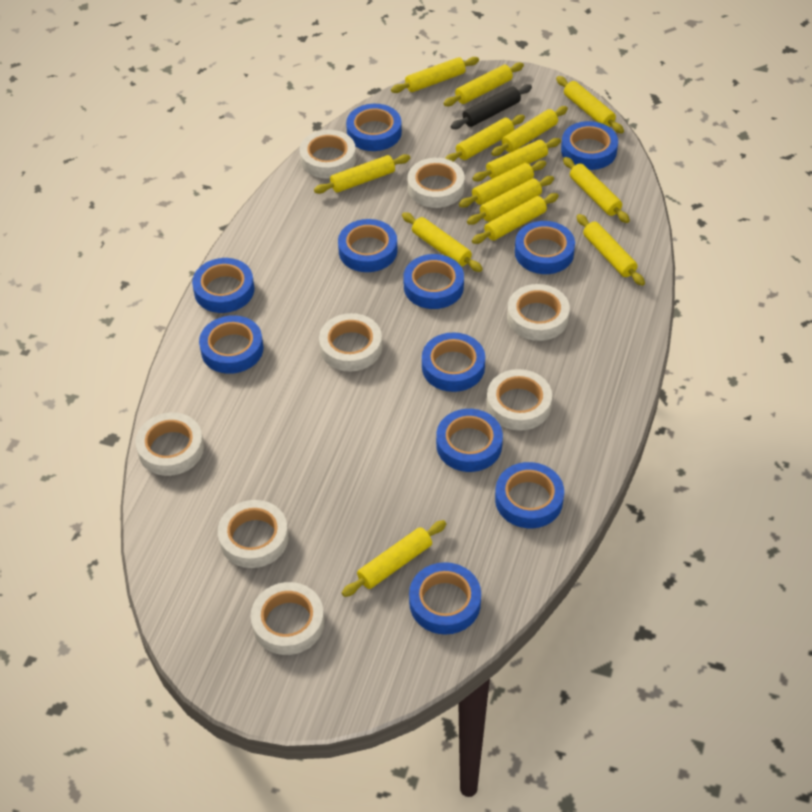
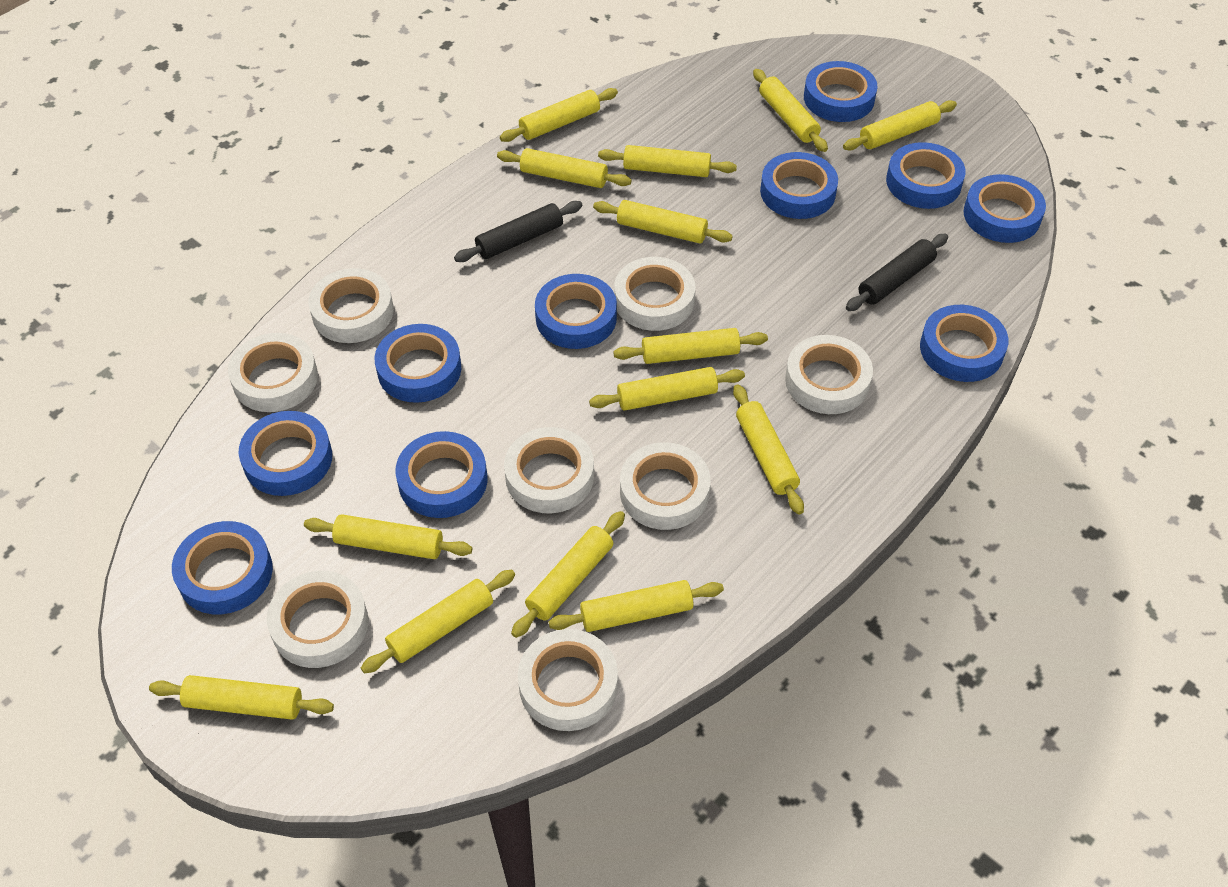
black rolling pin: 1 -> 2
blue tape: 11 -> 10

